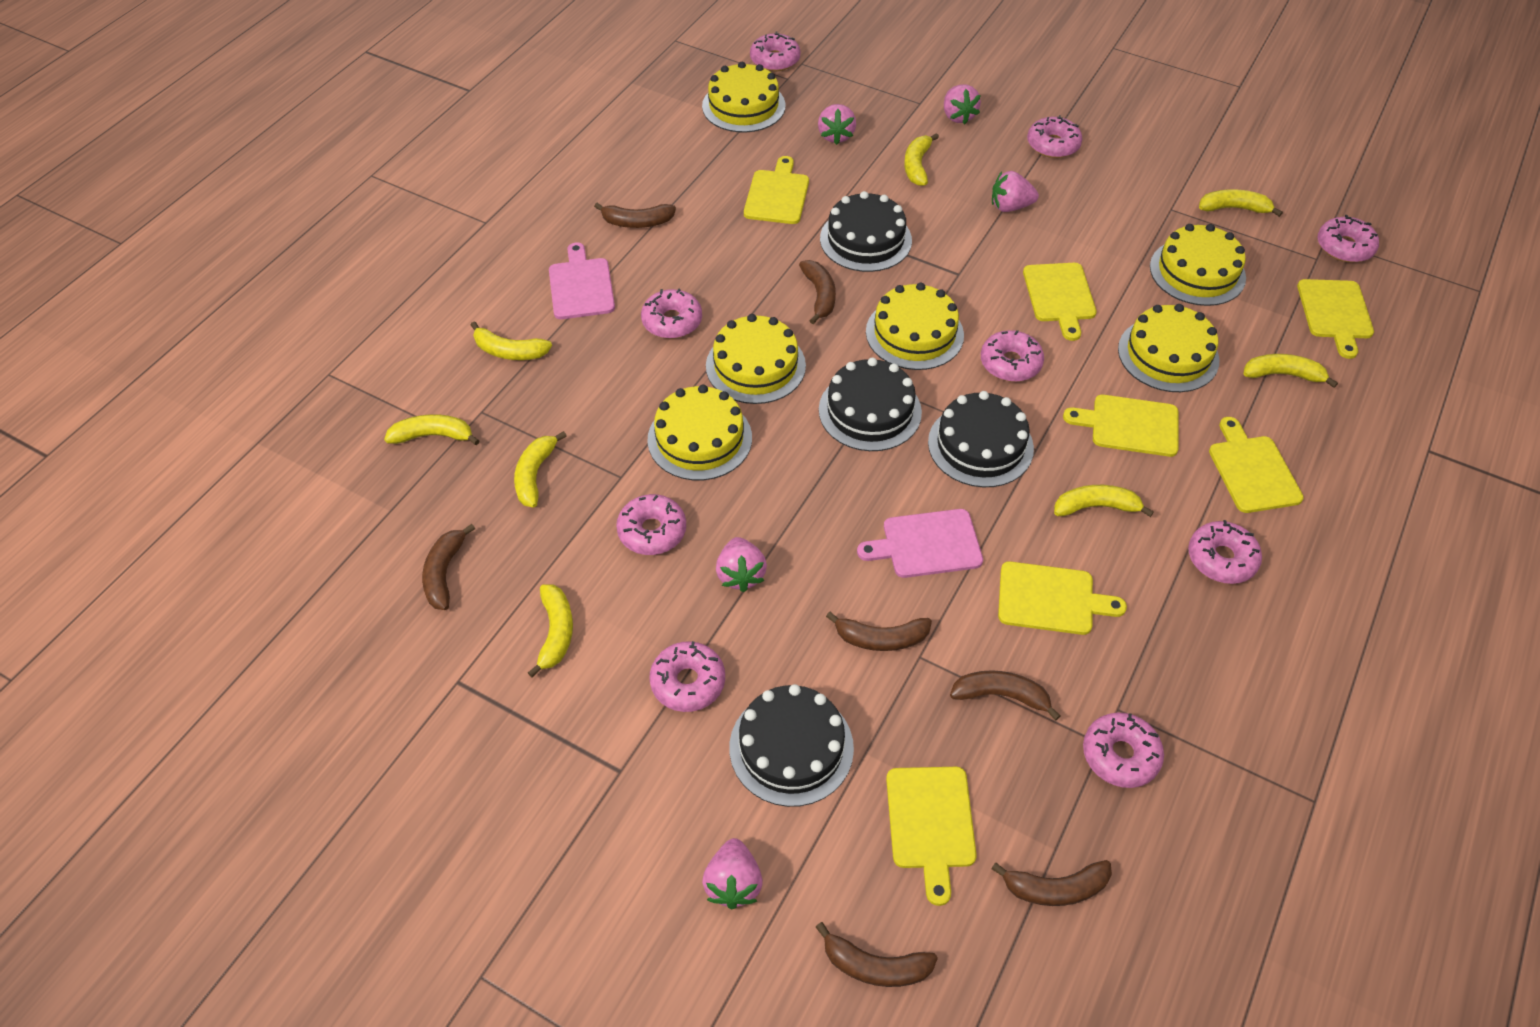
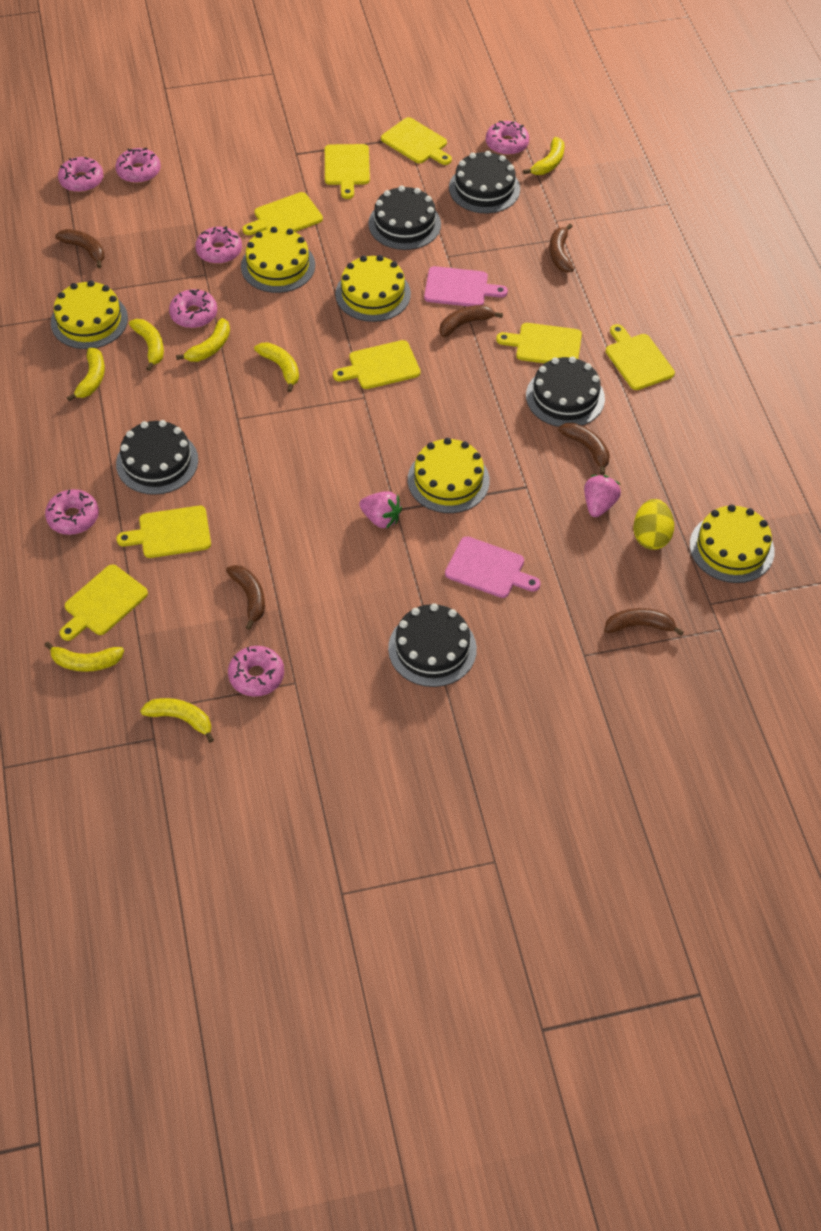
black cake: 4 -> 5
brown banana: 7 -> 6
pink donut: 9 -> 7
pink strawberry: 5 -> 2
yellow banana: 8 -> 7
yellow cake: 6 -> 5
yellow cutting board: 7 -> 8
yellow egg: 0 -> 1

